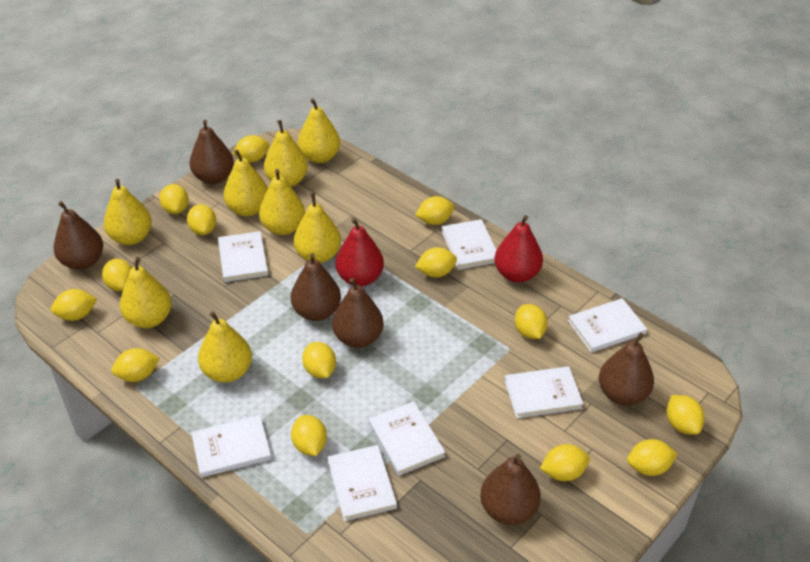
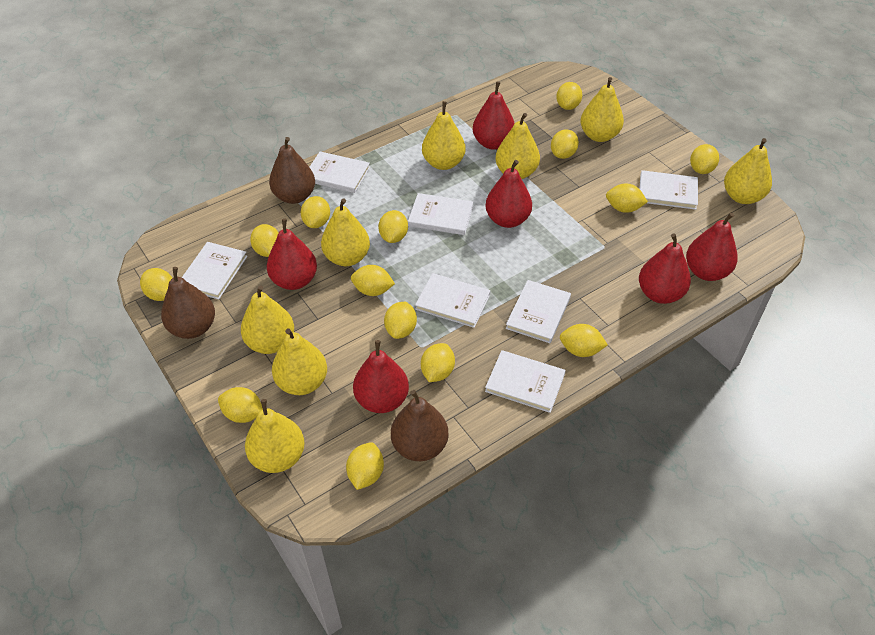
brown pear: 6 -> 3
red pear: 2 -> 6

